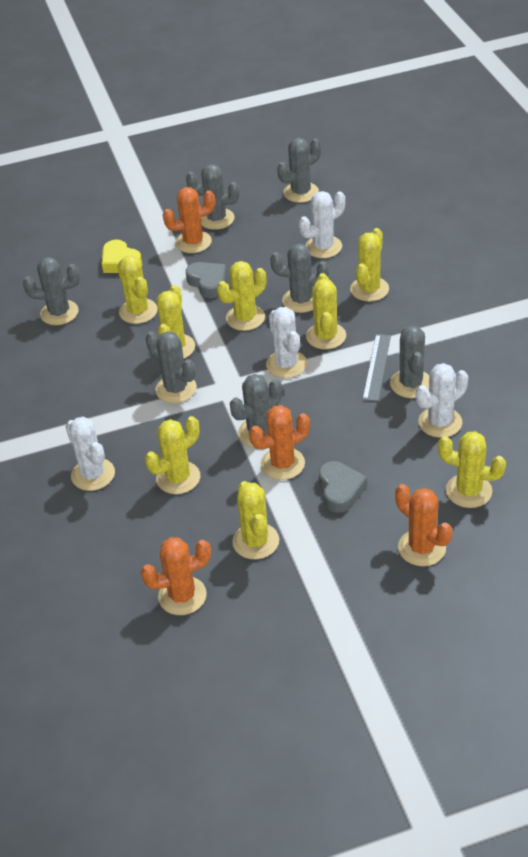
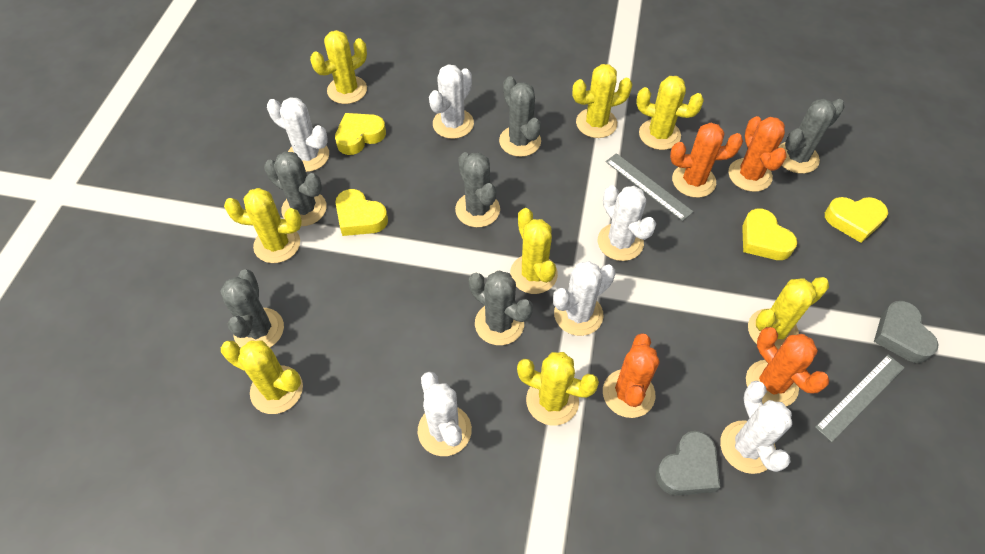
grey cactus: 7 -> 6
grey ruler: 1 -> 2
white cactus: 4 -> 6
yellow heart: 1 -> 4

